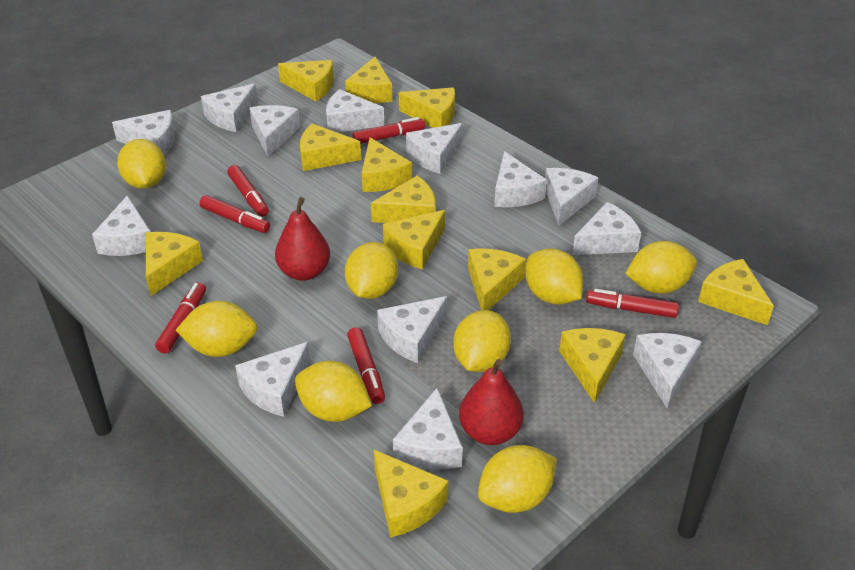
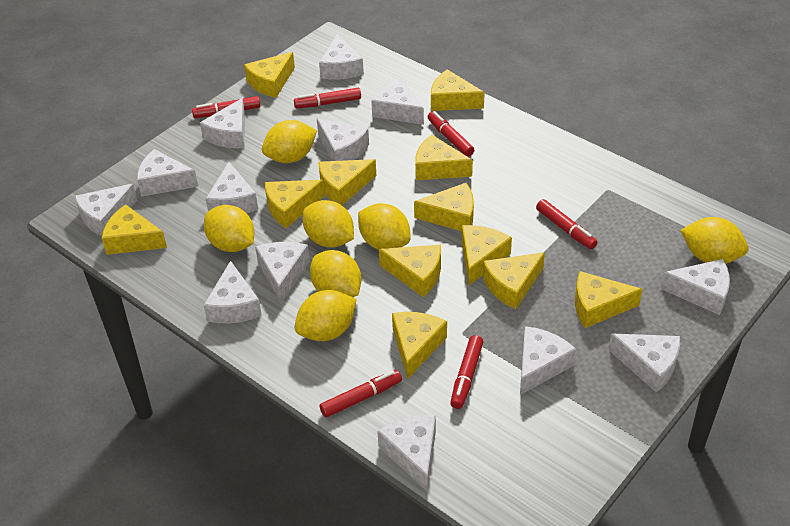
red pear: 2 -> 0
yellow lemon: 8 -> 7

